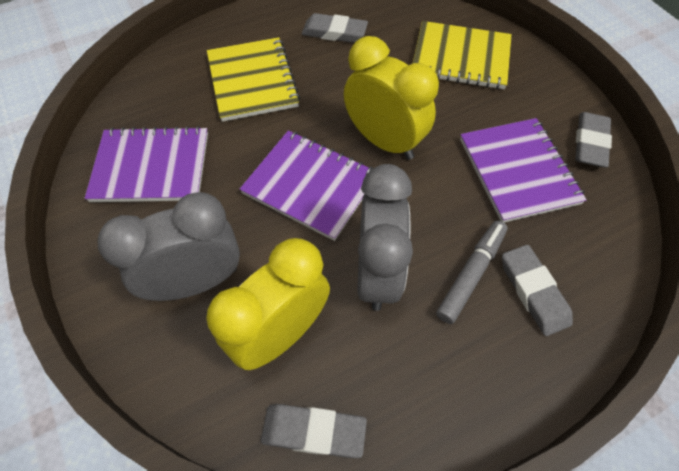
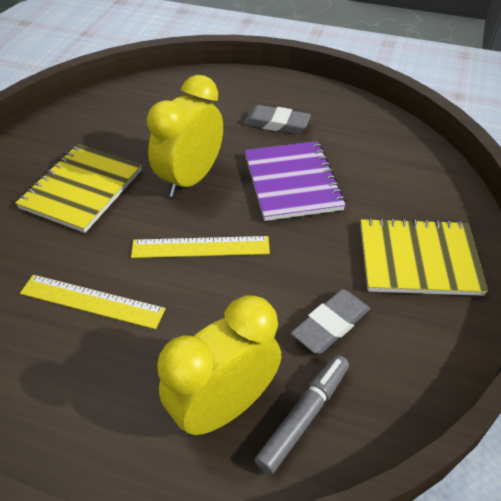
grey clock: 2 -> 0
grey eraser: 4 -> 2
purple notebook: 3 -> 1
yellow ruler: 0 -> 2

